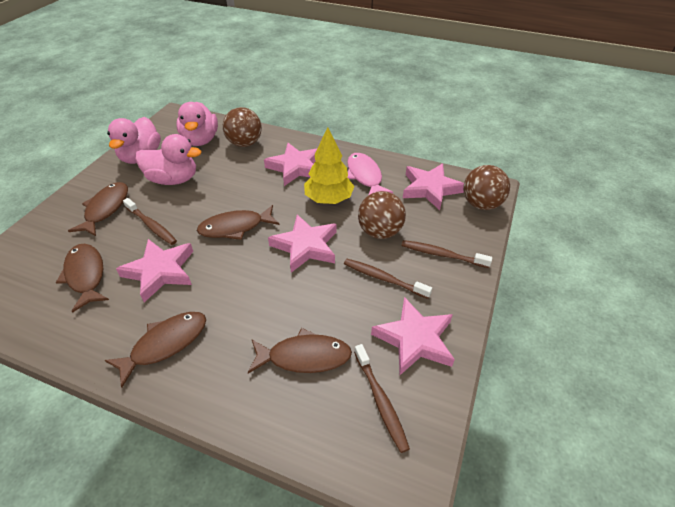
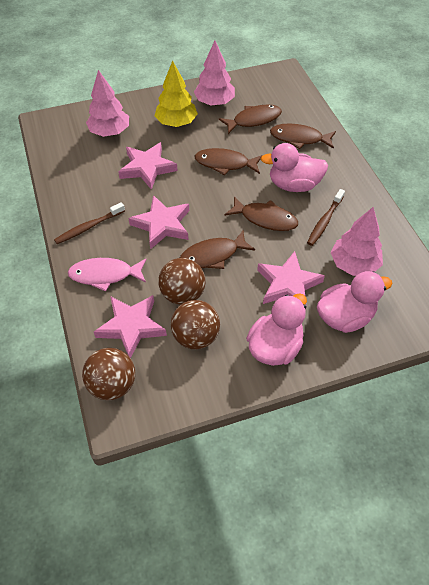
brown toothbrush: 4 -> 2
pink star: 5 -> 4
pink tree: 0 -> 3

